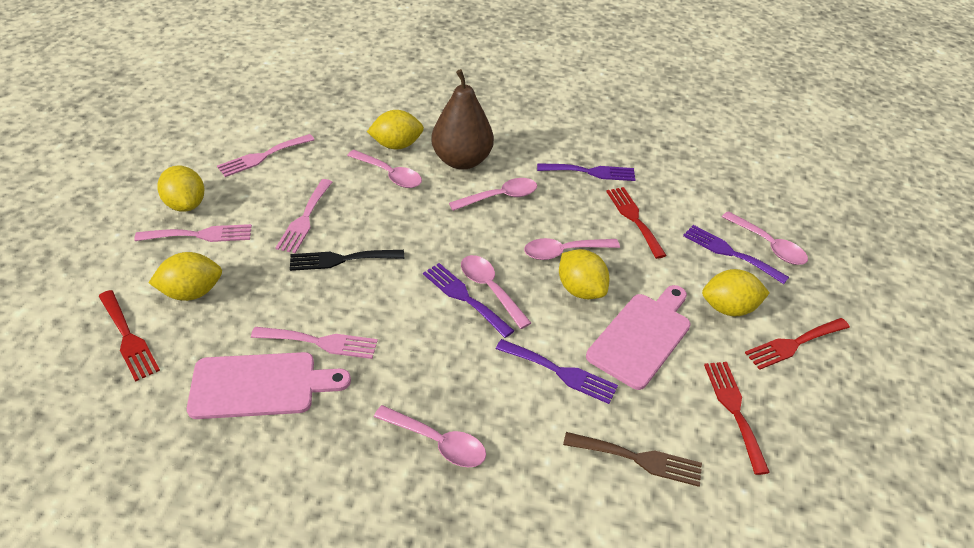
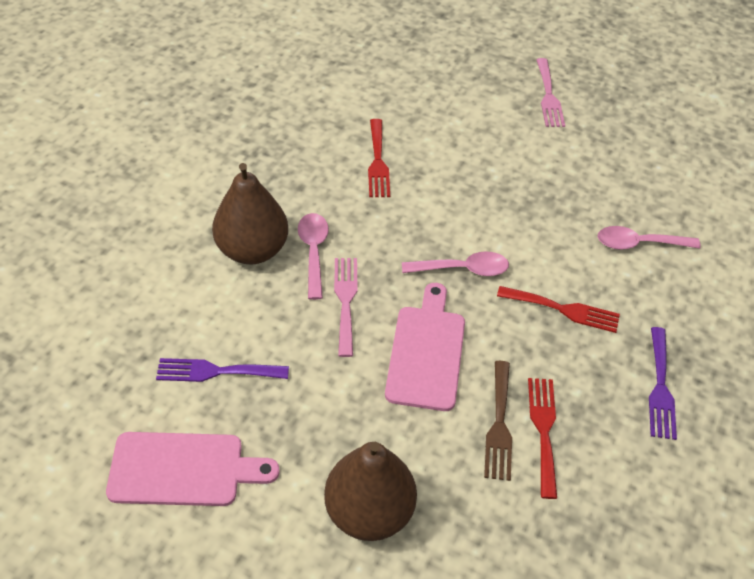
black fork: 1 -> 0
brown pear: 1 -> 2
pink fork: 4 -> 2
pink spoon: 6 -> 3
purple fork: 4 -> 2
red fork: 4 -> 3
yellow lemon: 5 -> 0

